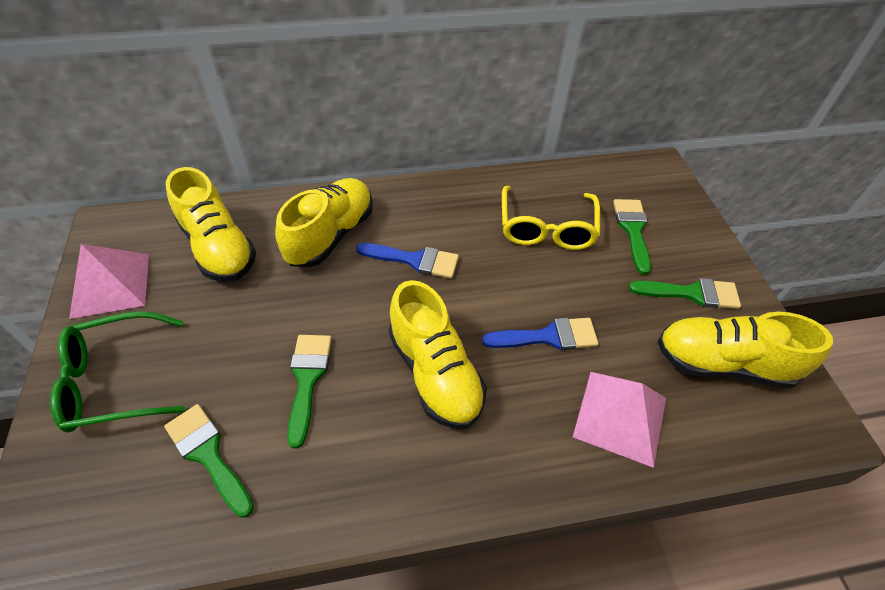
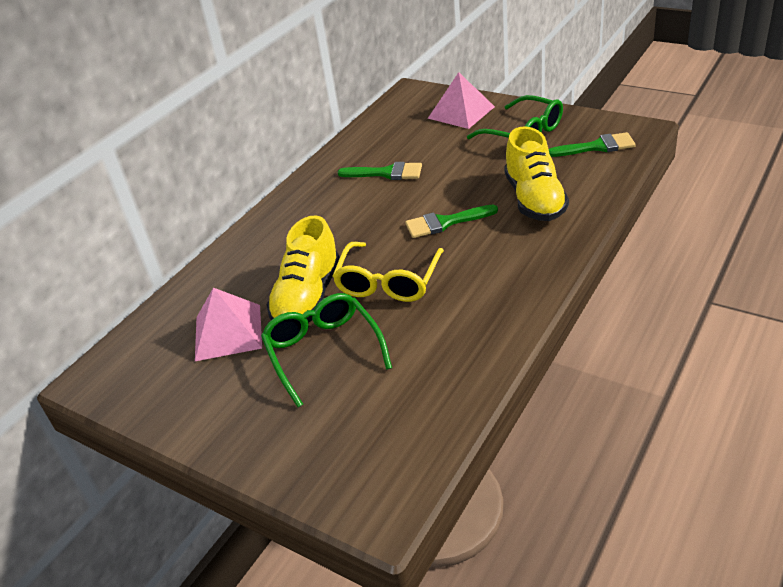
blue brush: 2 -> 0
green brush: 4 -> 3
green glasses: 1 -> 2
yellow shoe: 4 -> 2

